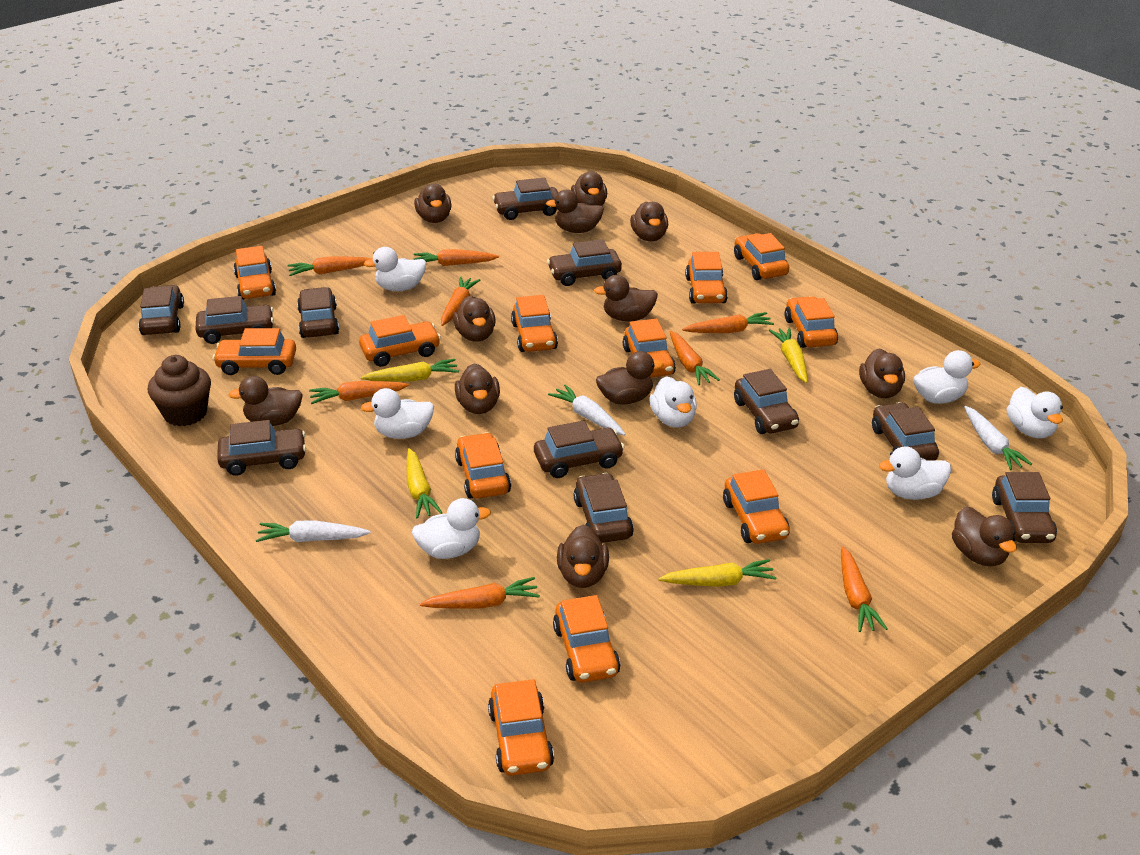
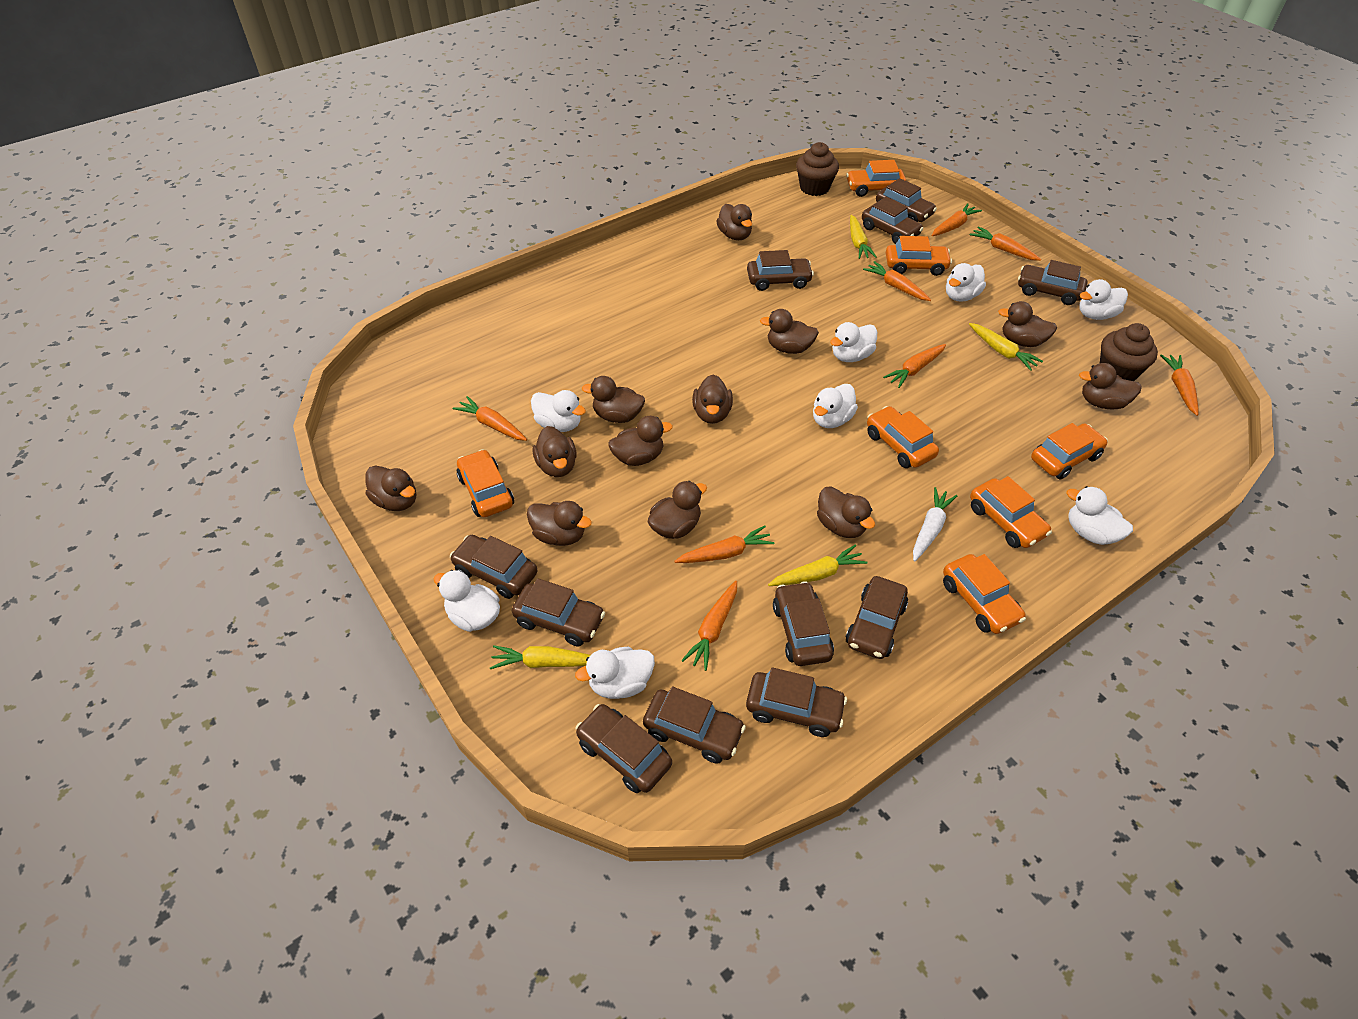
brown cupcake: 1 -> 2
orange car: 12 -> 7
white carrot: 3 -> 1
white duck: 7 -> 8

